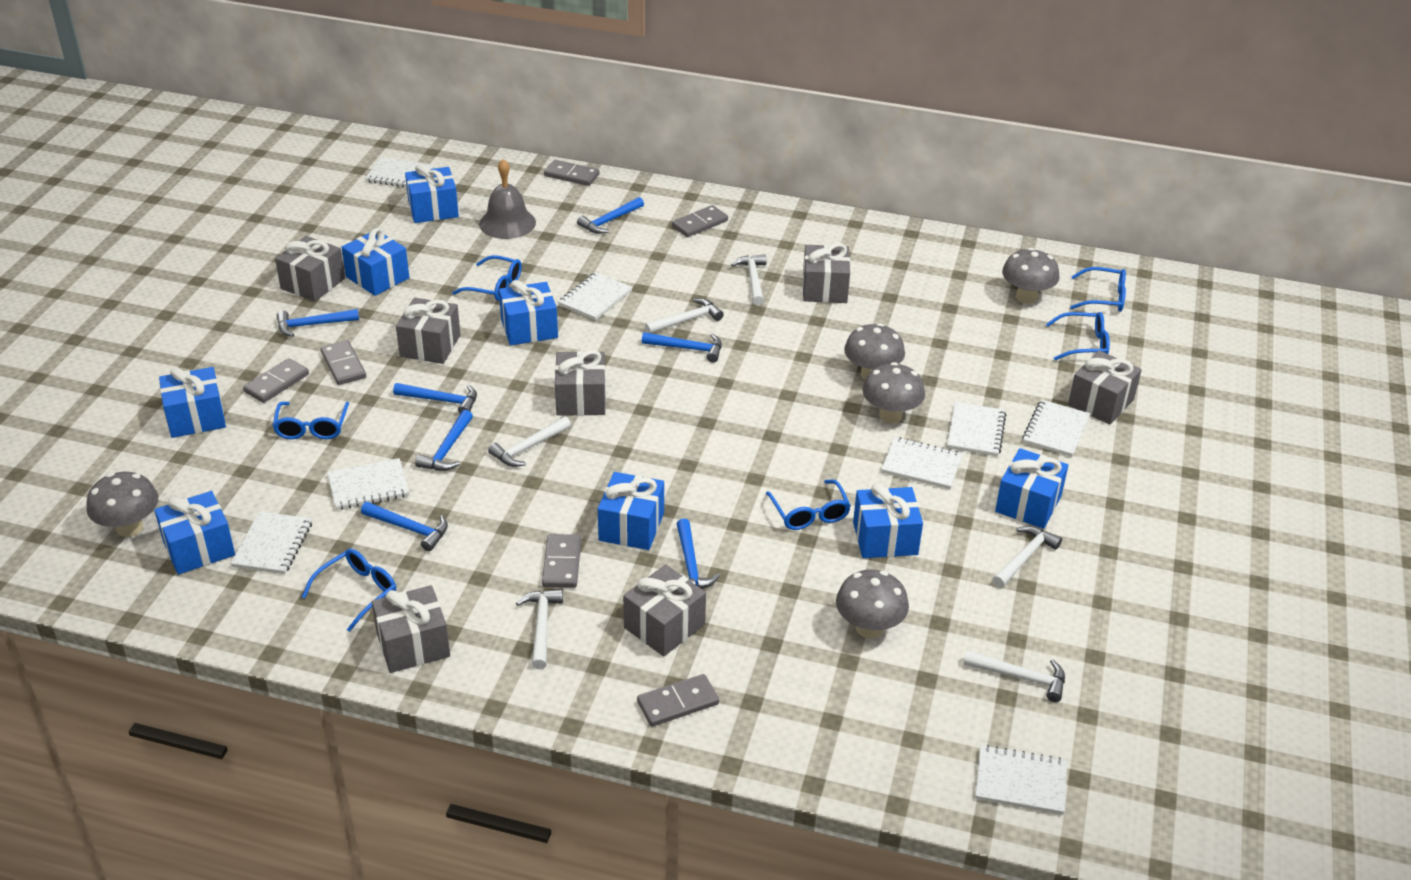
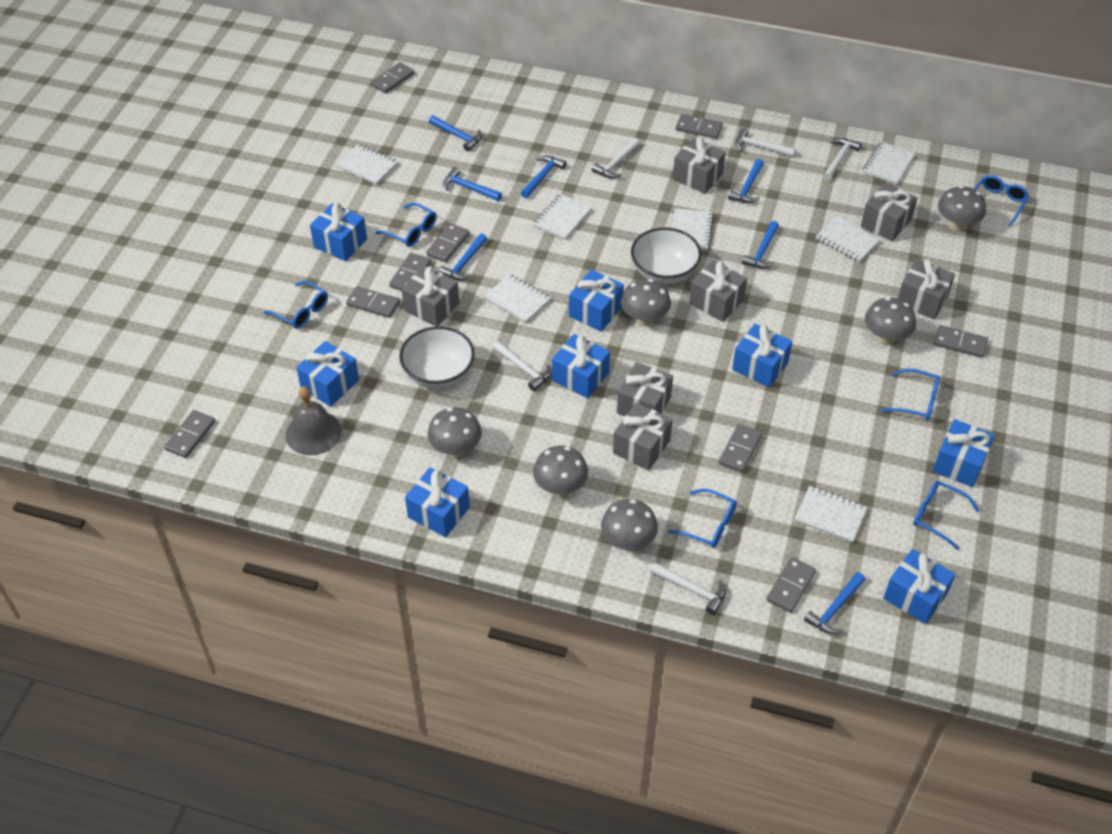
grey domino: 6 -> 9
grey mushroom: 5 -> 6
white bowl: 0 -> 2
white hammer: 6 -> 5
white notebook: 8 -> 7

